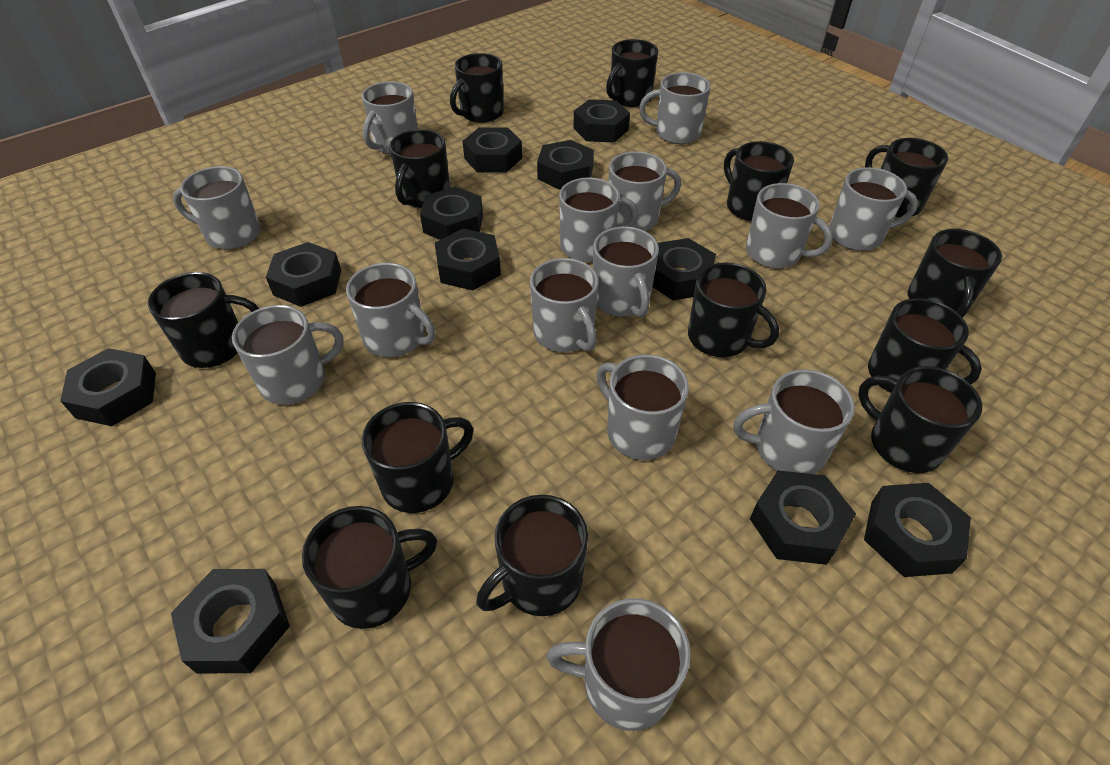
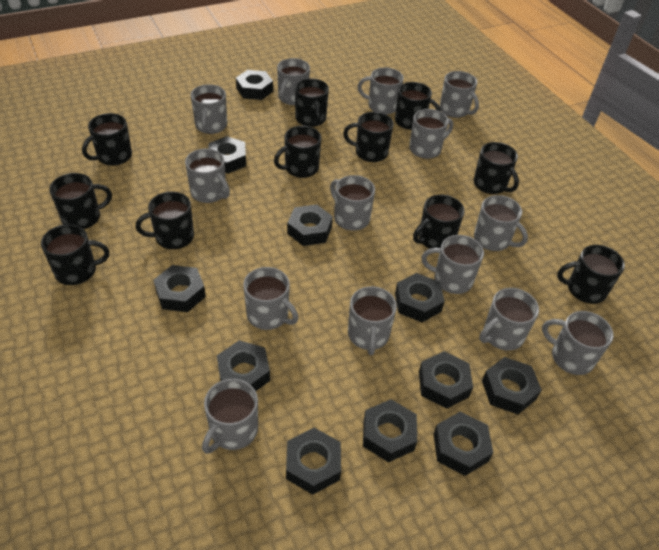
black mug: 13 -> 11

